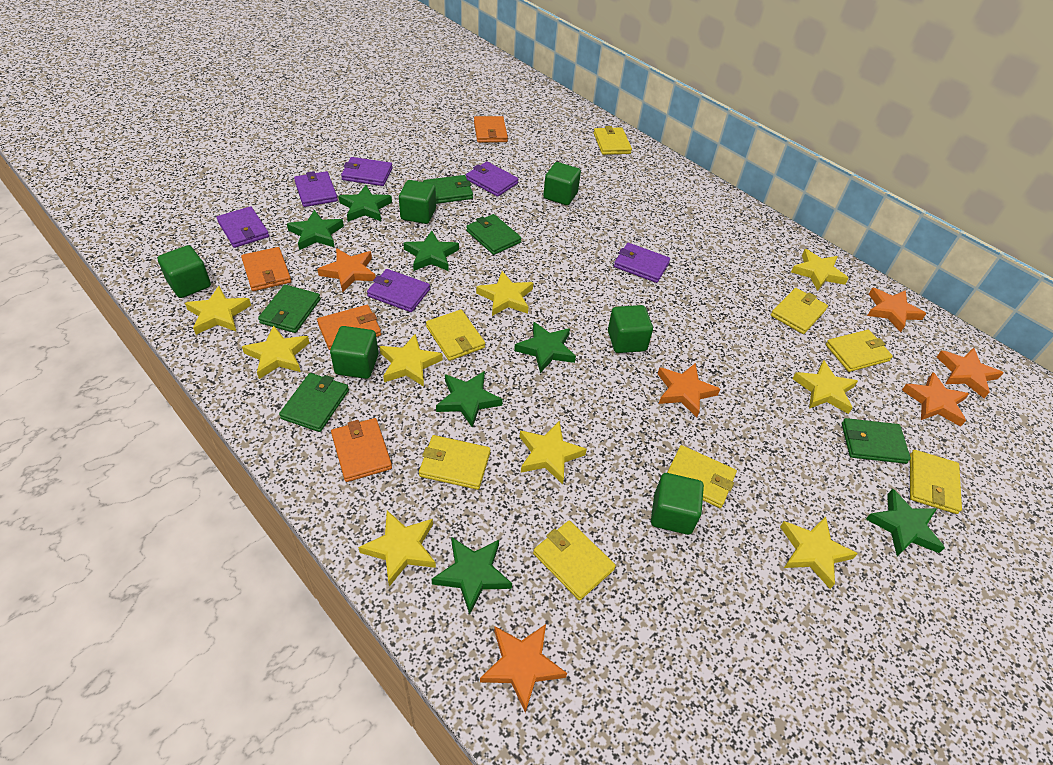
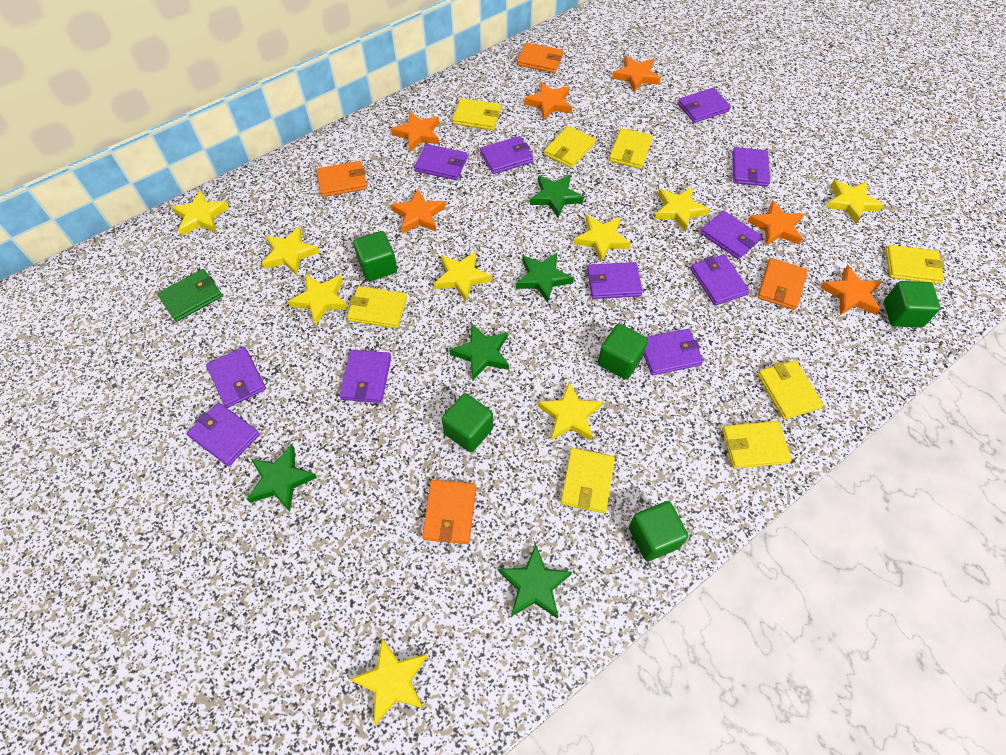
green cube: 6 -> 5
green star: 7 -> 5
green wallet: 5 -> 1
purple wallet: 6 -> 11

